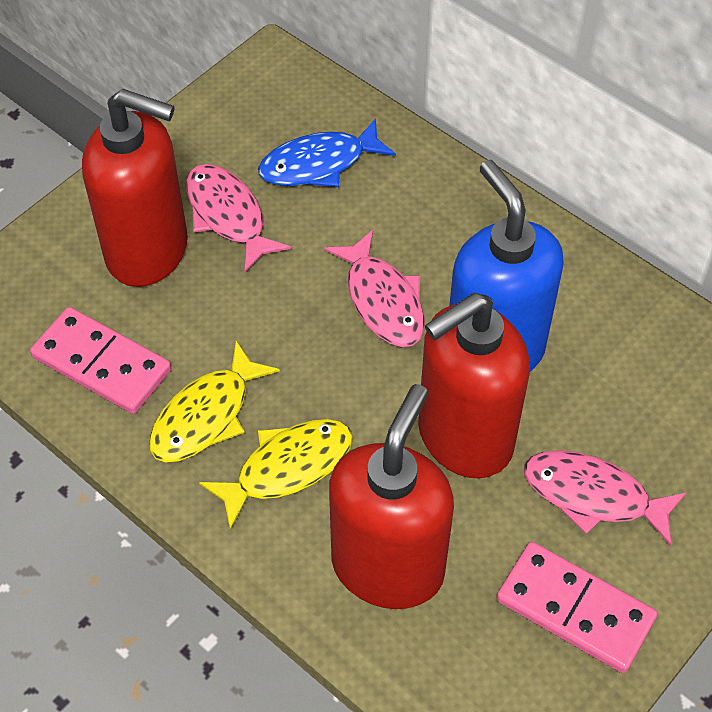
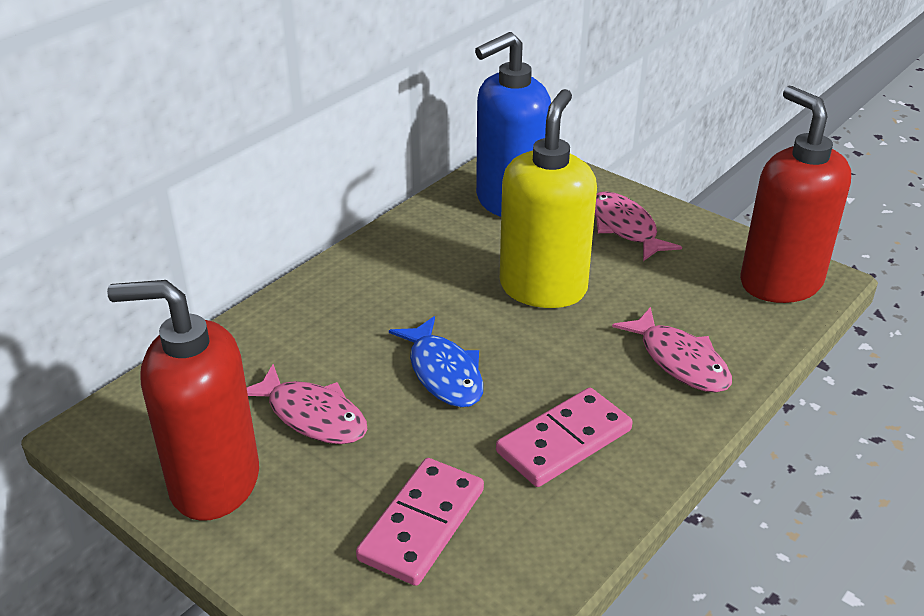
red soap dispenser: 3 -> 2
yellow fish: 2 -> 0
yellow soap dispenser: 0 -> 1

